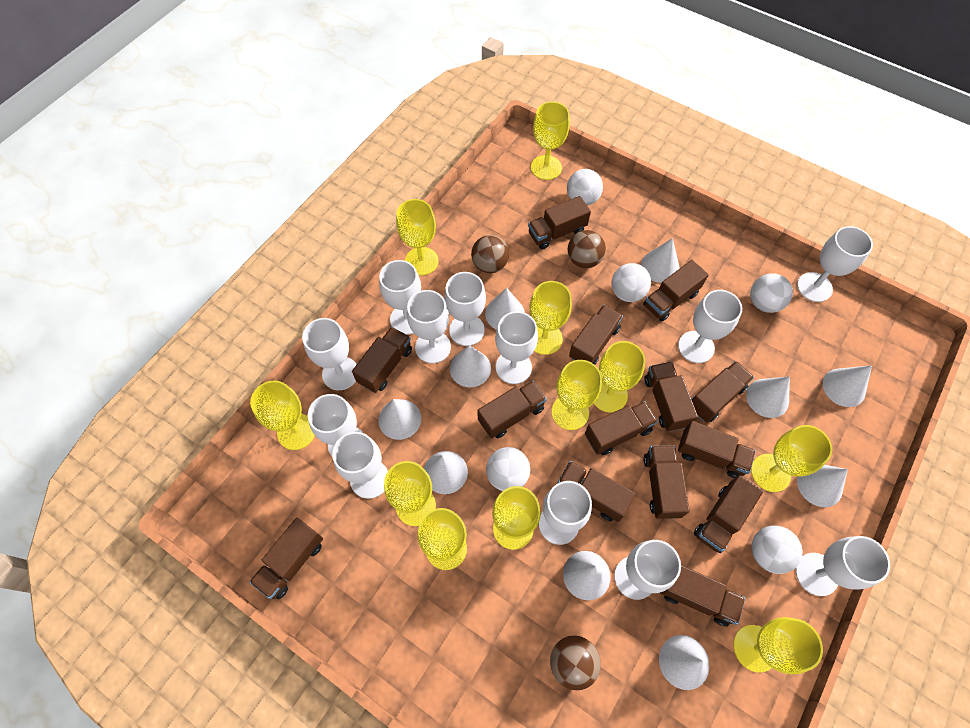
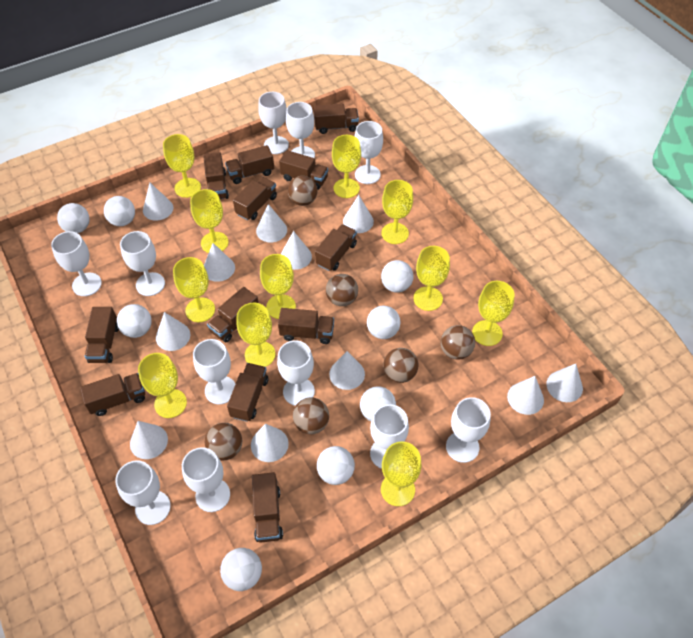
brown ball: 3 -> 6
brown truck: 14 -> 12
white ball: 5 -> 8
white cone: 10 -> 11
white goblet: 12 -> 11

